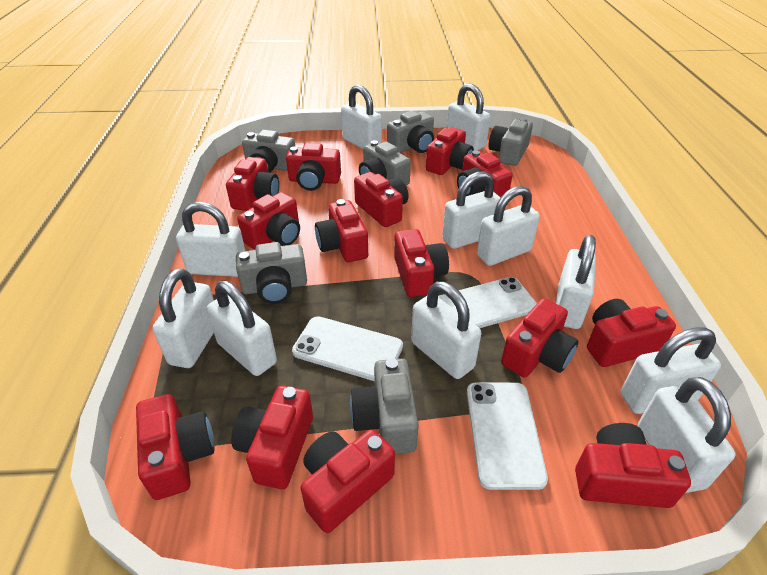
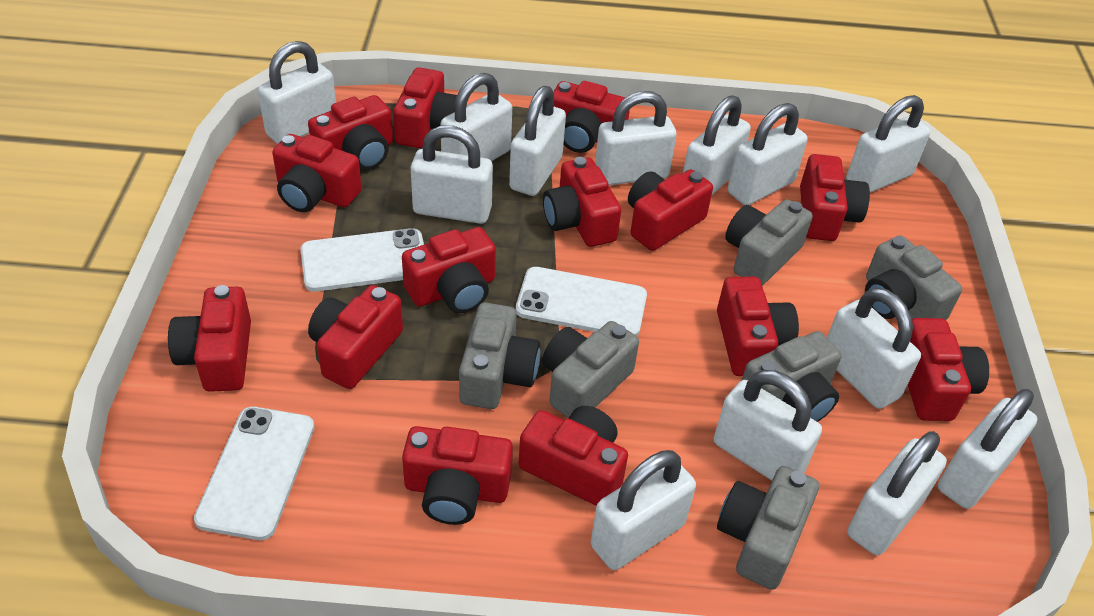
white padlock: 11 -> 13

